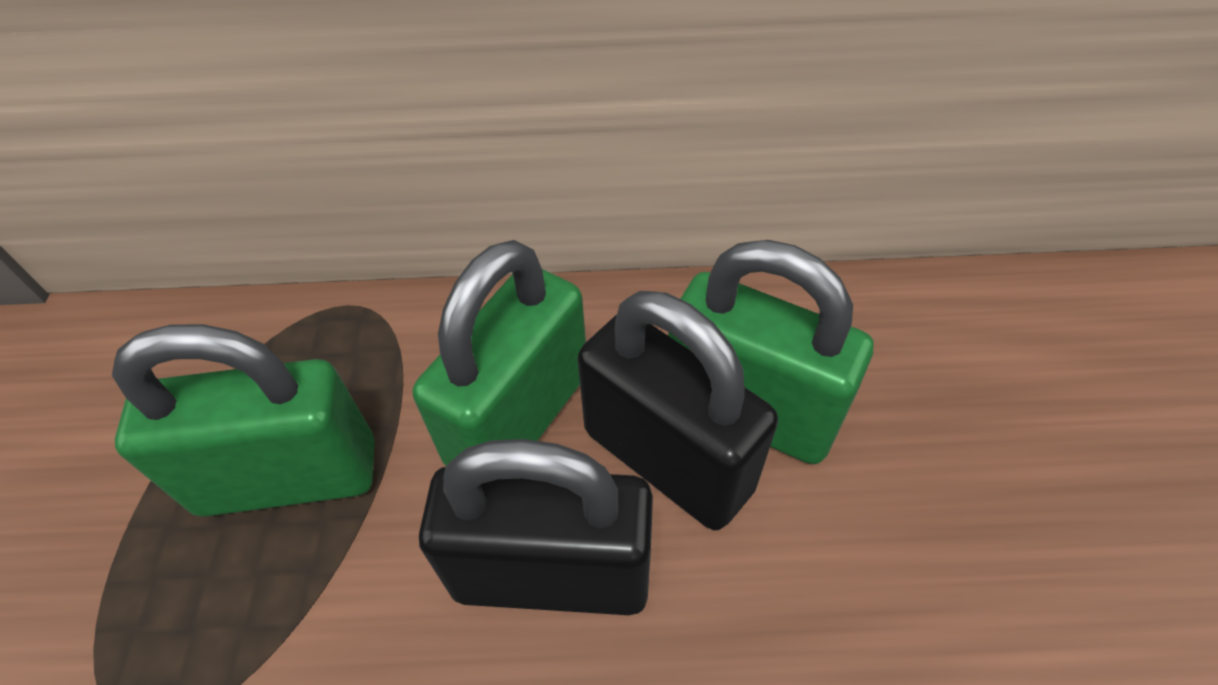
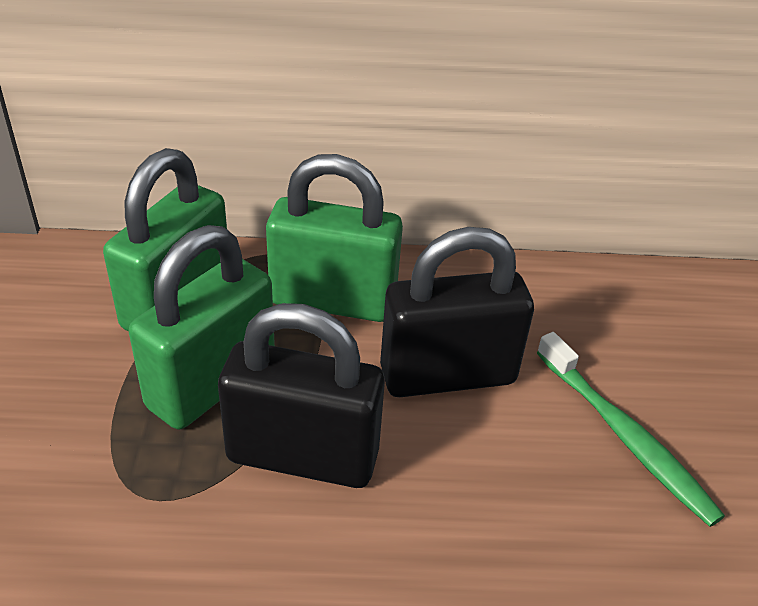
green toothbrush: 0 -> 1

